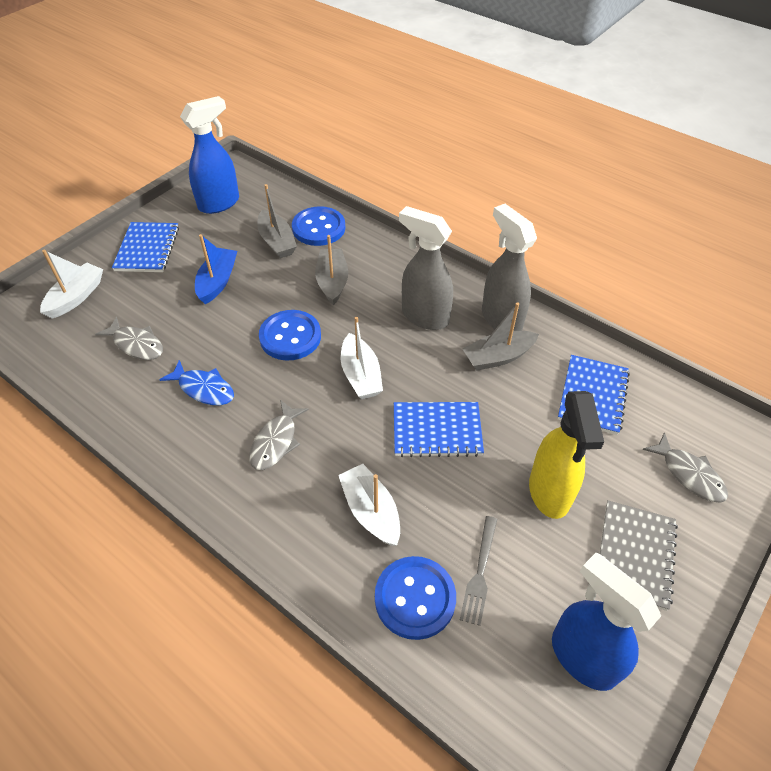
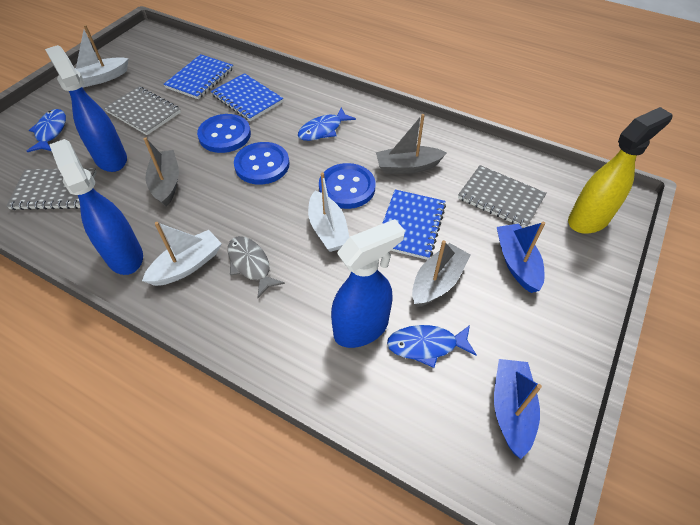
blue boat: 1 -> 2
blue fish: 1 -> 3
blue spray bottle: 2 -> 3
grey fish: 3 -> 1
grey fork: 1 -> 0
grey notebook: 1 -> 3
grey spray bottle: 2 -> 0

